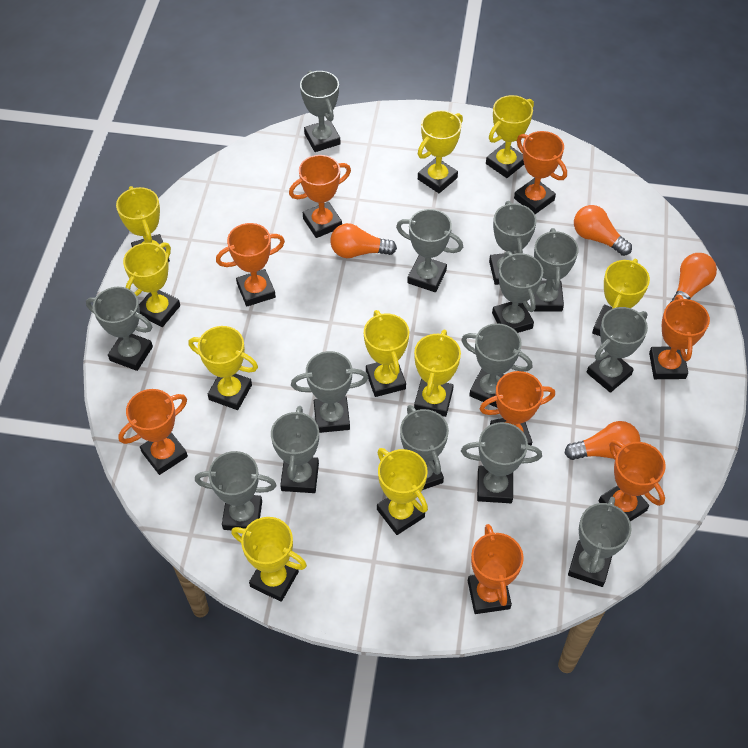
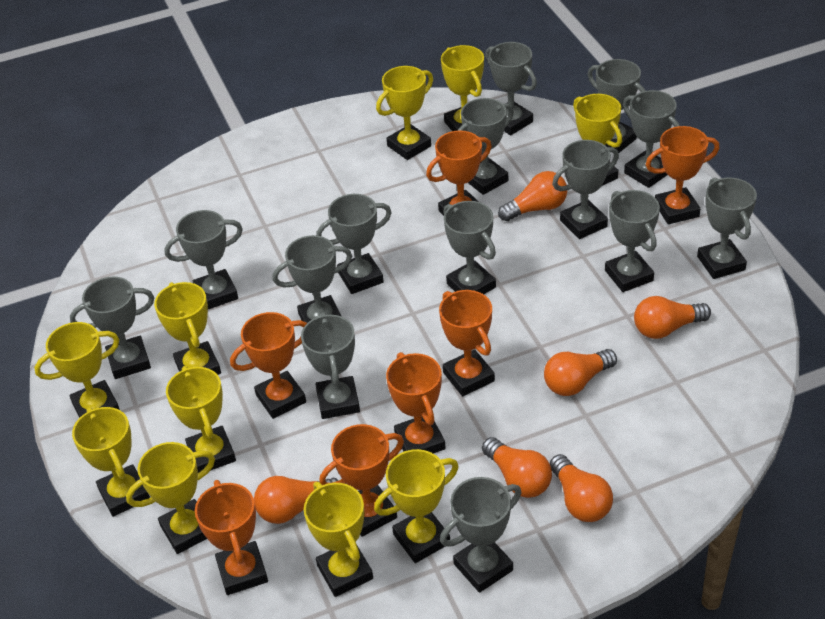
orange light bulb: 4 -> 6
orange trophy: 8 -> 7

